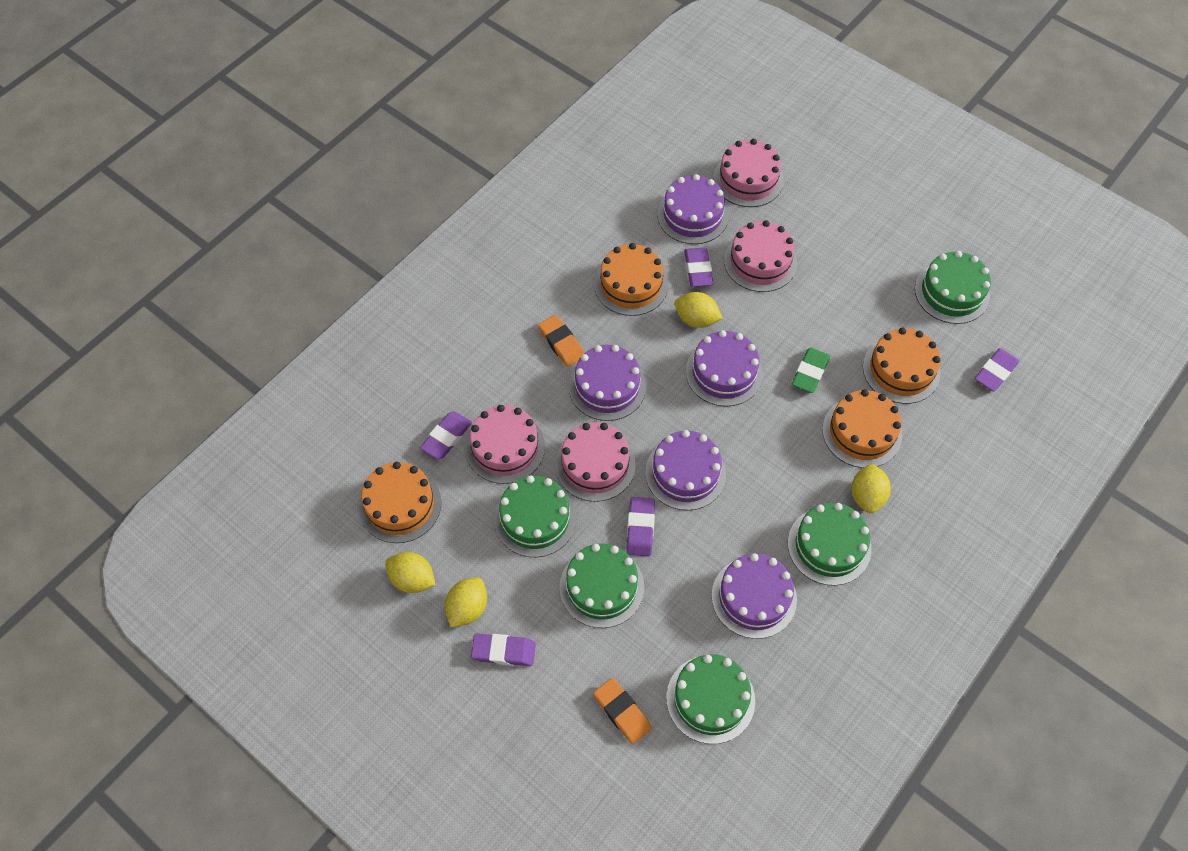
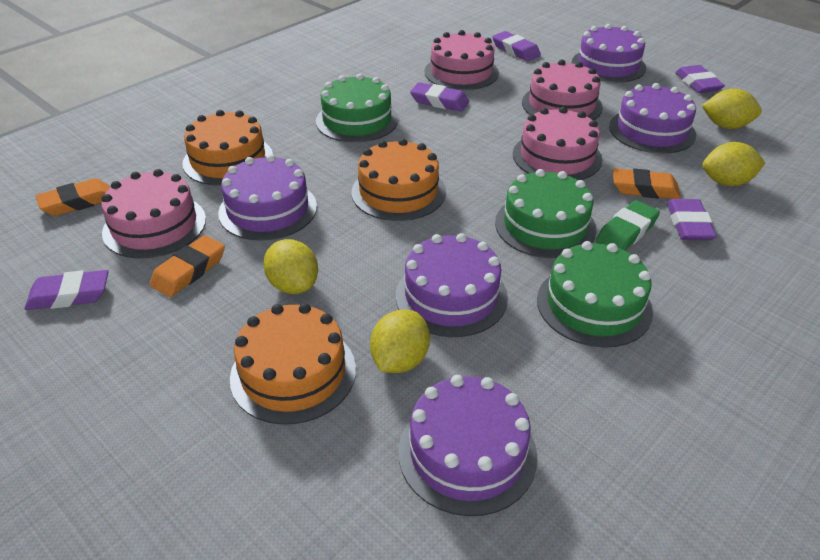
green cake: 5 -> 3
orange cake: 4 -> 3
orange eraser: 2 -> 3

